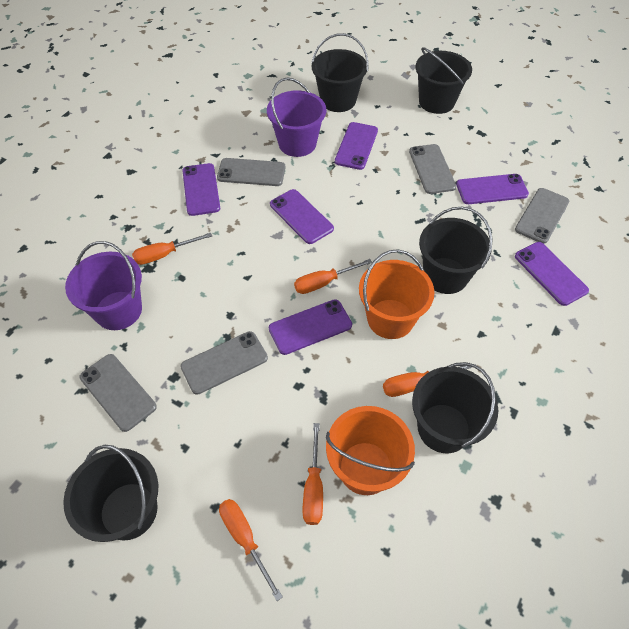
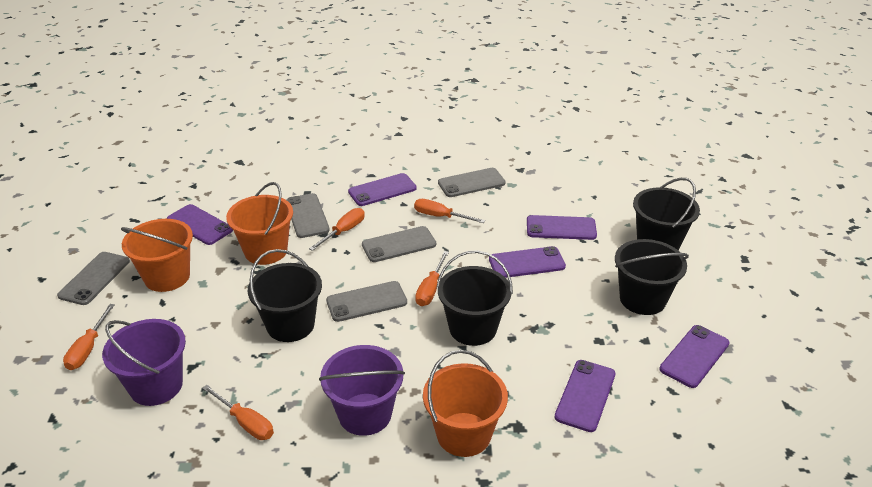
black bucket: 5 -> 4
orange bucket: 2 -> 3

